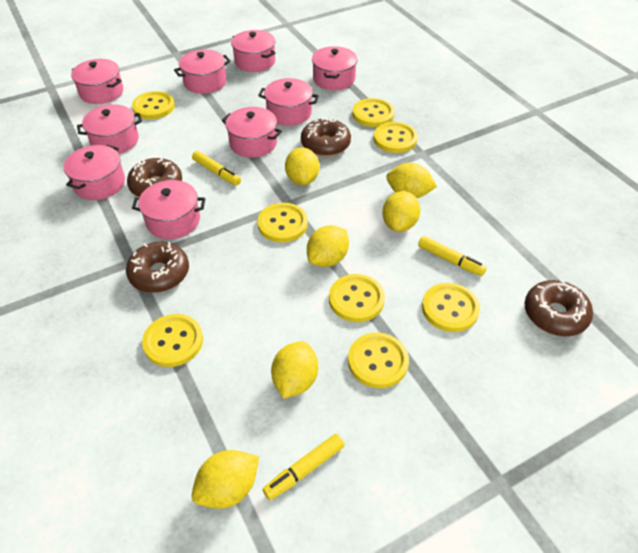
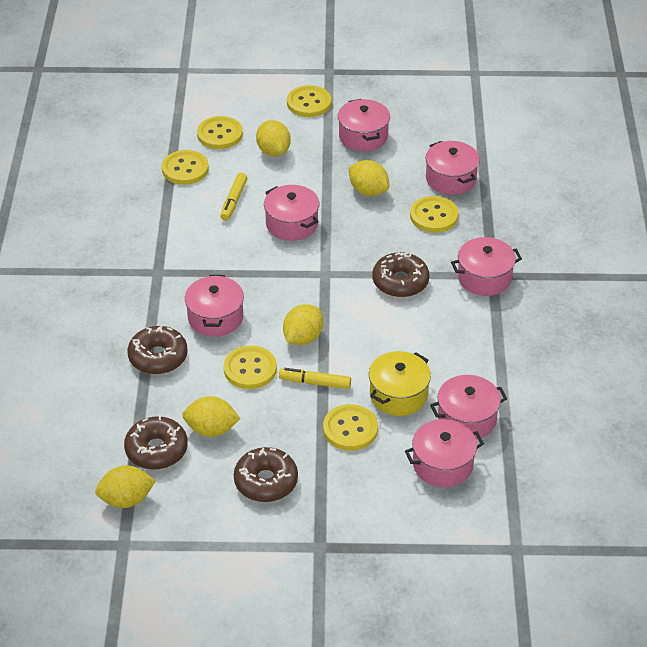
pink pot: 9 -> 7
yellow button: 8 -> 6
yellow lemon: 6 -> 5
yellow marker: 3 -> 2
yellow pot: 0 -> 1

